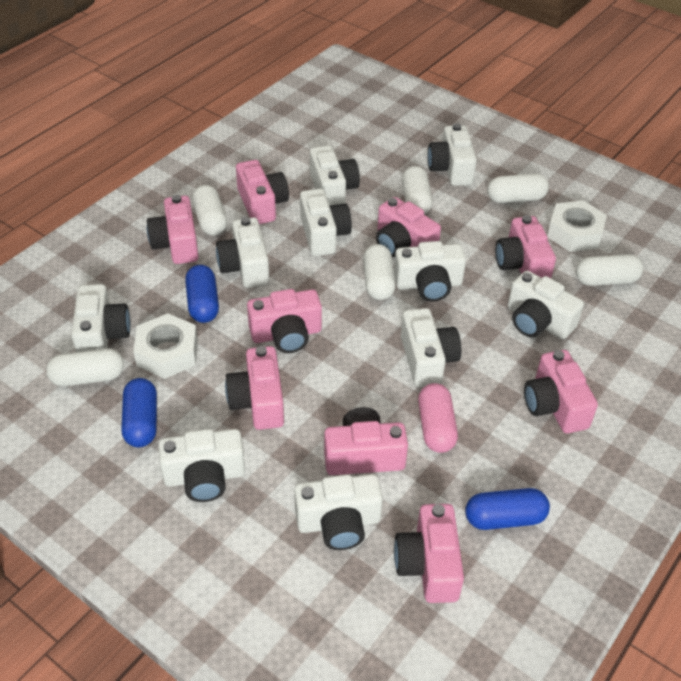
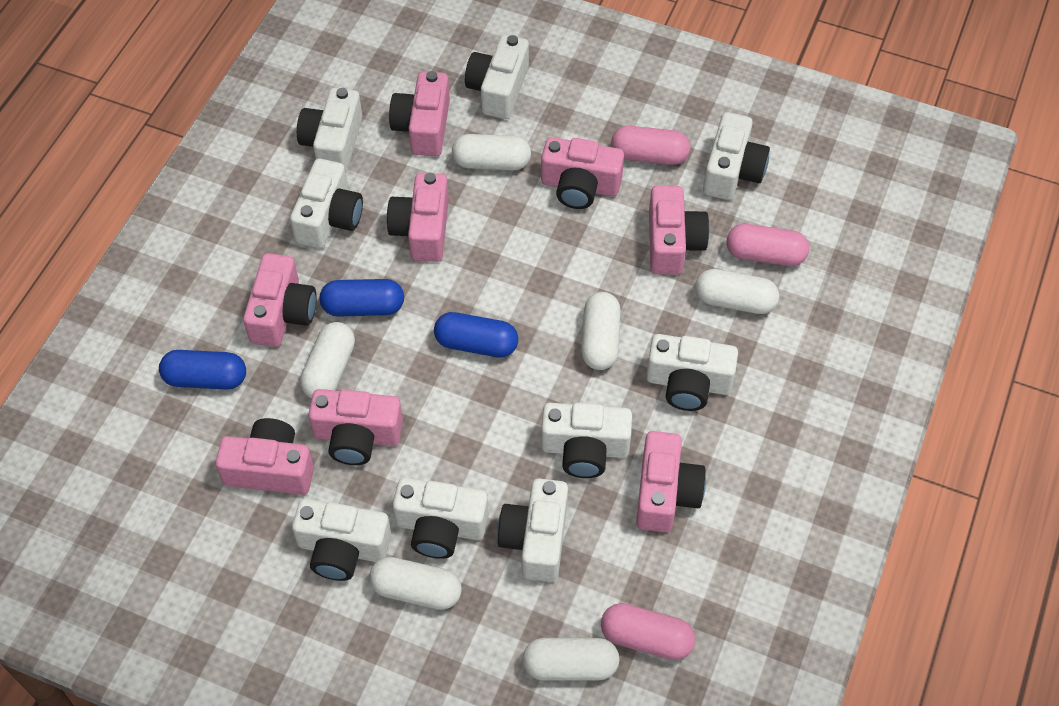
pink camera: 9 -> 8
pink capsule: 1 -> 3
white camera: 10 -> 9
white nut: 2 -> 0

